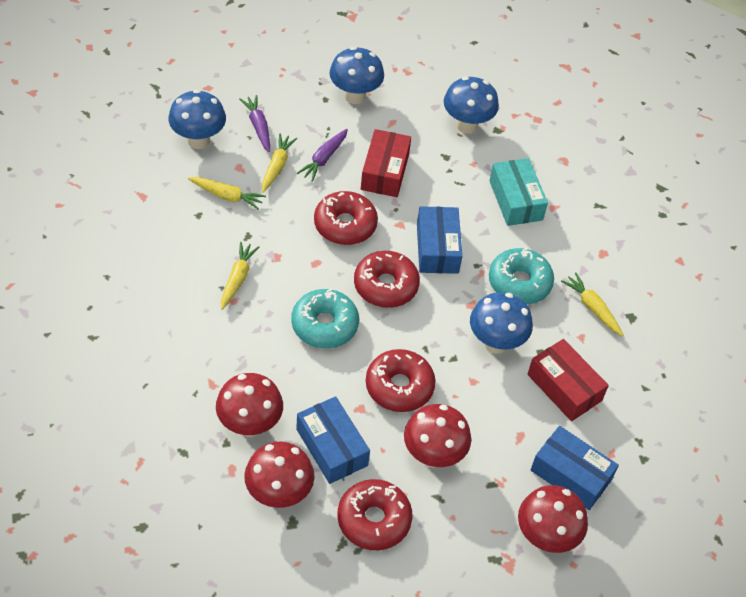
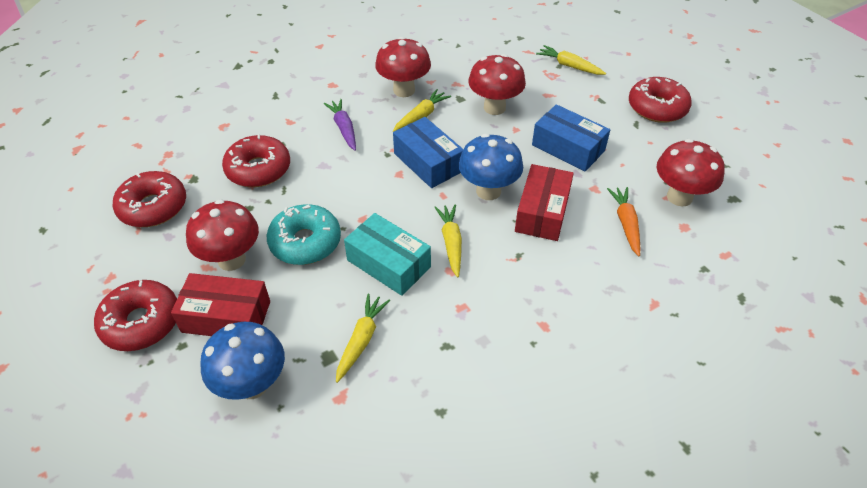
blue box: 3 -> 2
blue mushroom: 4 -> 2
orange carrot: 0 -> 1
purple carrot: 2 -> 1
turquoise donut: 2 -> 1

